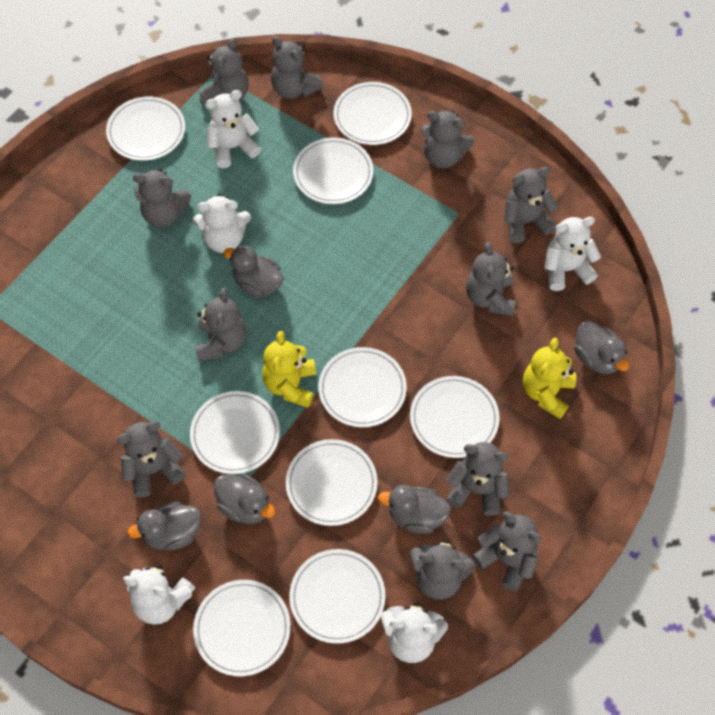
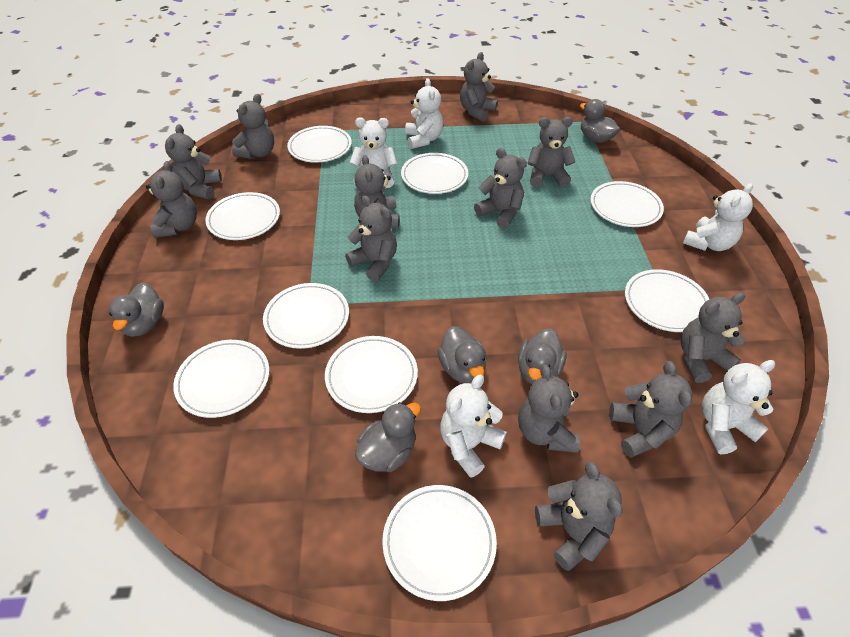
grey teddy bear: 11 -> 12
yellow teddy bear: 2 -> 0

